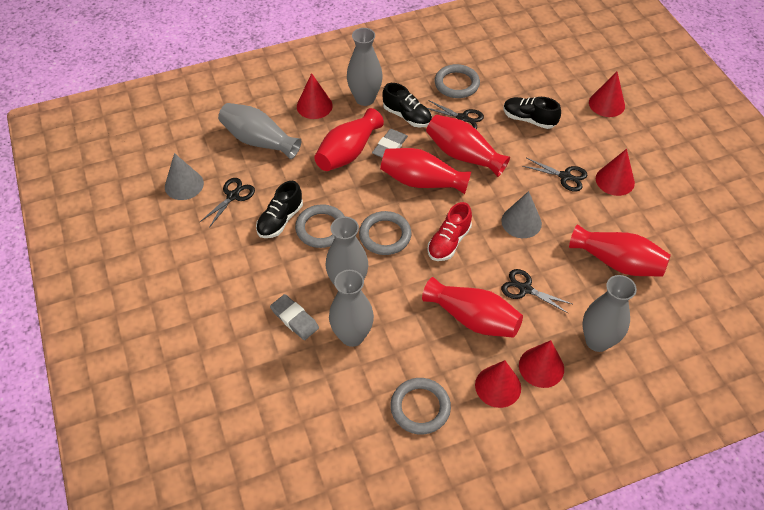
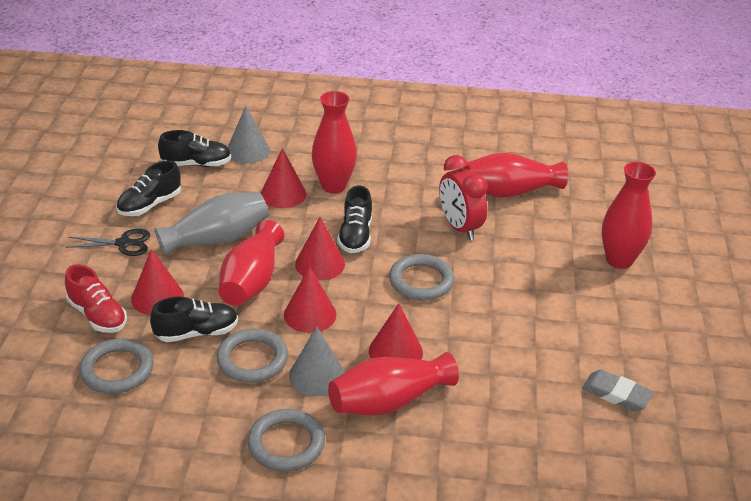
black scissors: 4 -> 1
black shoe: 3 -> 4
grey eraser: 2 -> 1
grey vase: 5 -> 1
red clock: 0 -> 1

